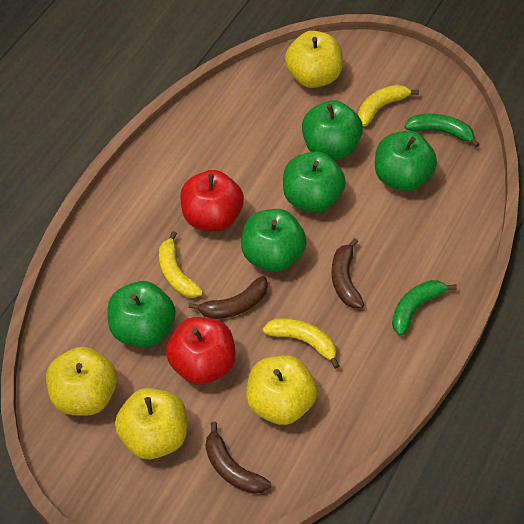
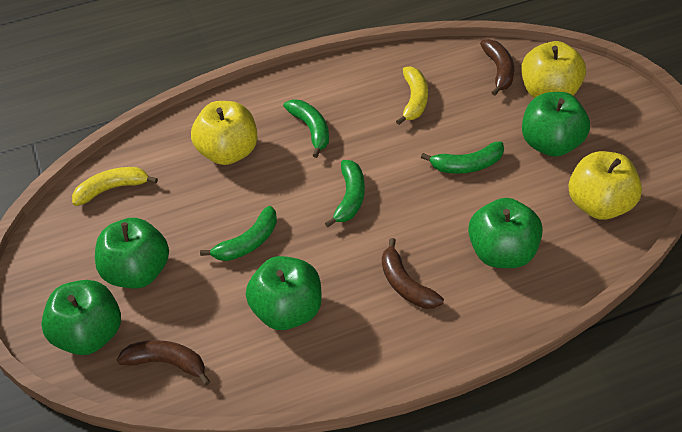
green banana: 2 -> 4
red apple: 2 -> 0
yellow apple: 4 -> 3
yellow banana: 3 -> 2

